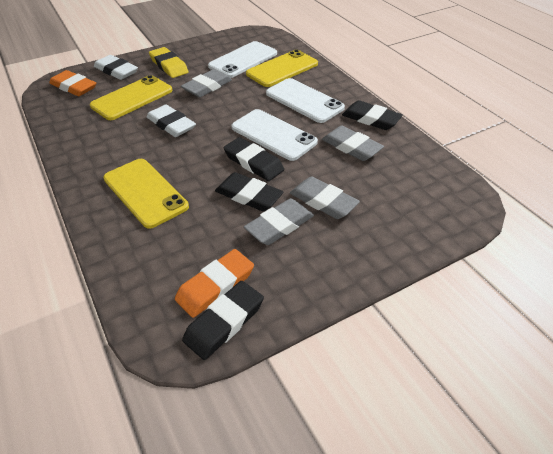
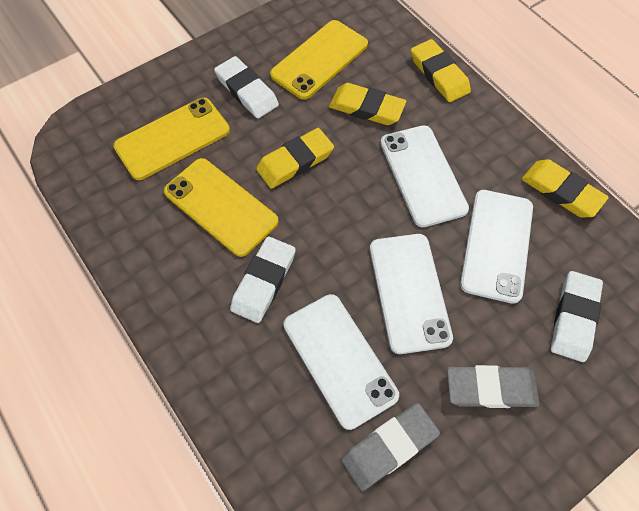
black eraser: 4 -> 0
grey eraser: 4 -> 2
orange eraser: 2 -> 0
white eraser: 2 -> 3
white phone: 3 -> 4
yellow eraser: 1 -> 4

